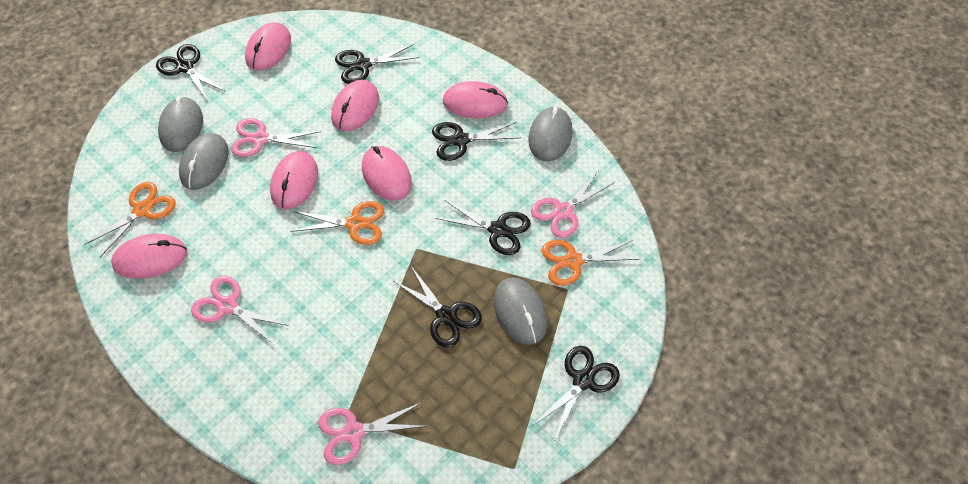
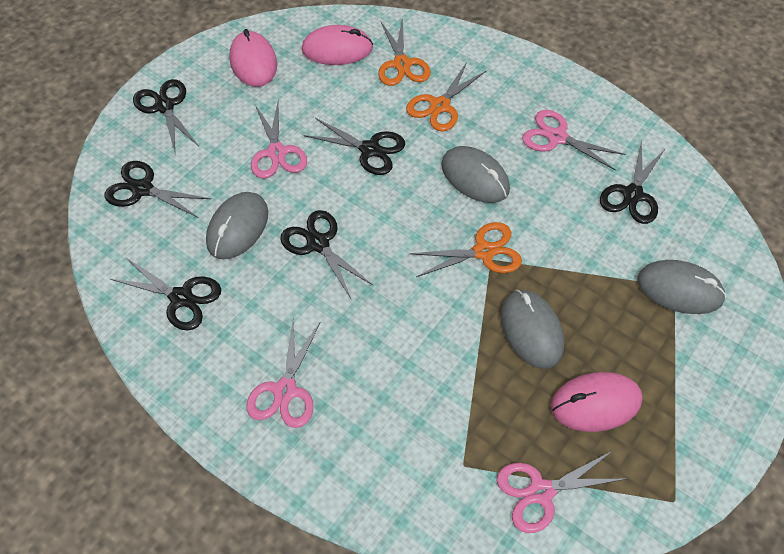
pink mouse: 6 -> 3

